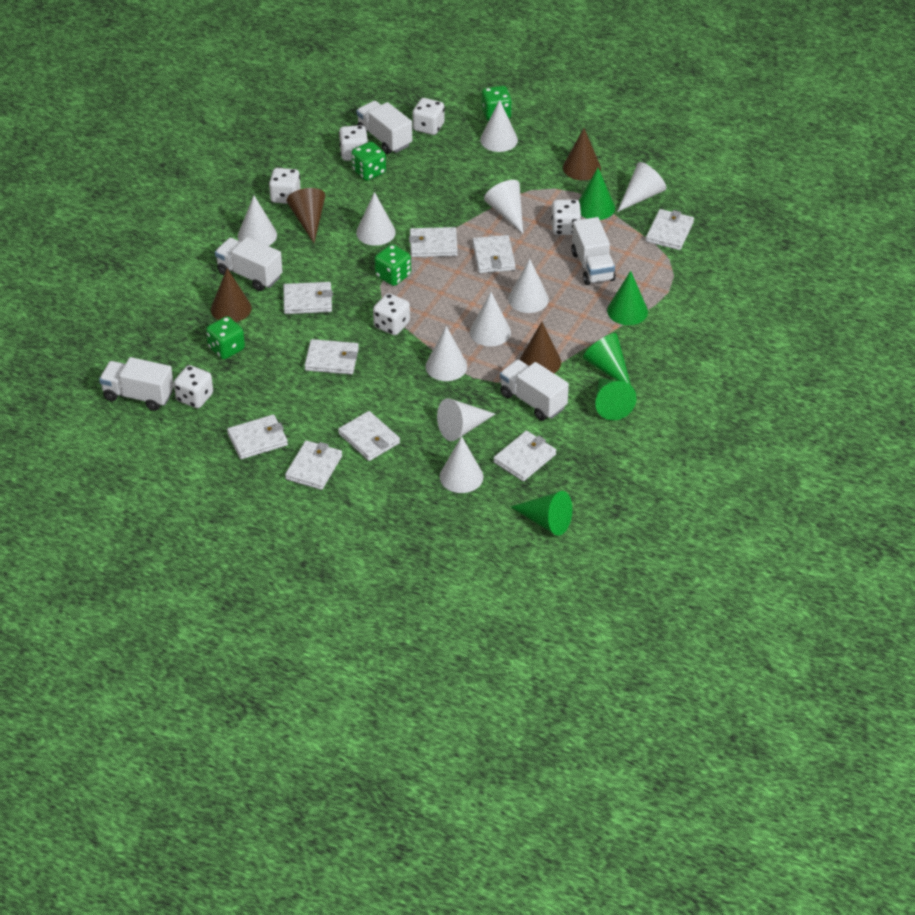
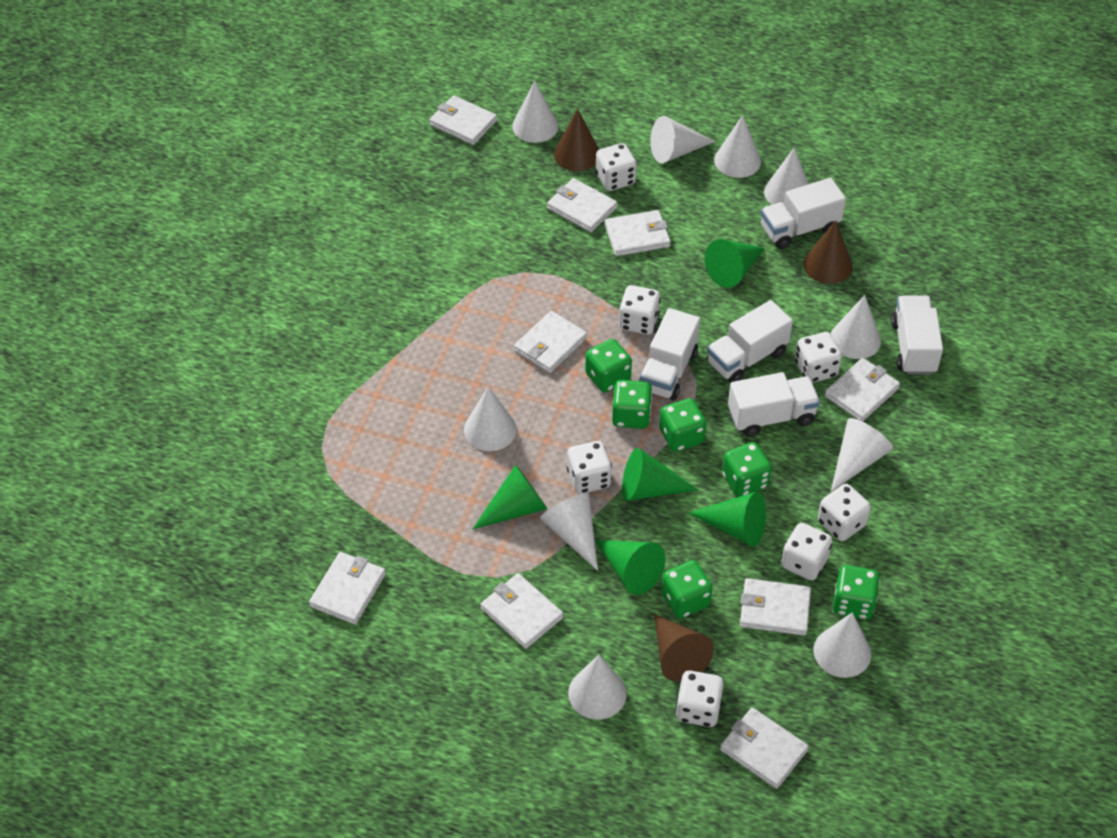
brown cone: 4 -> 3
green dice: 4 -> 6
white dice: 6 -> 7

